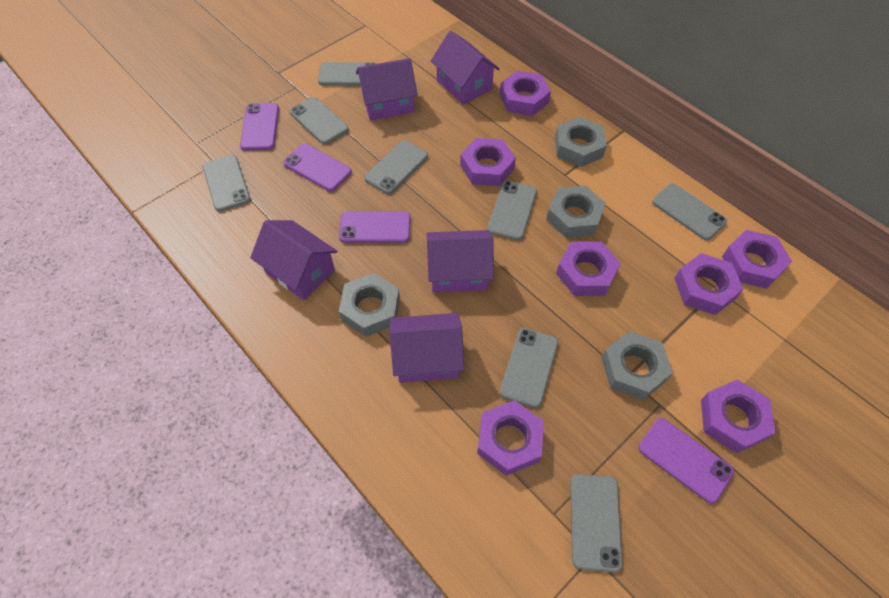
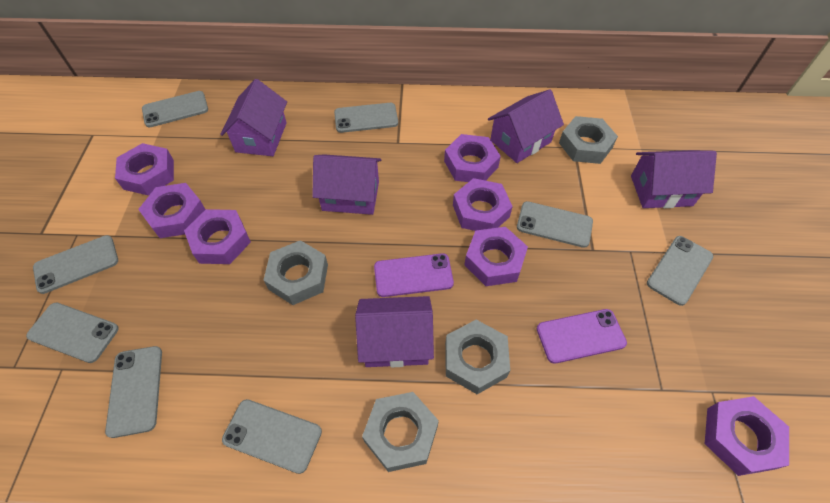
purple phone: 4 -> 2

